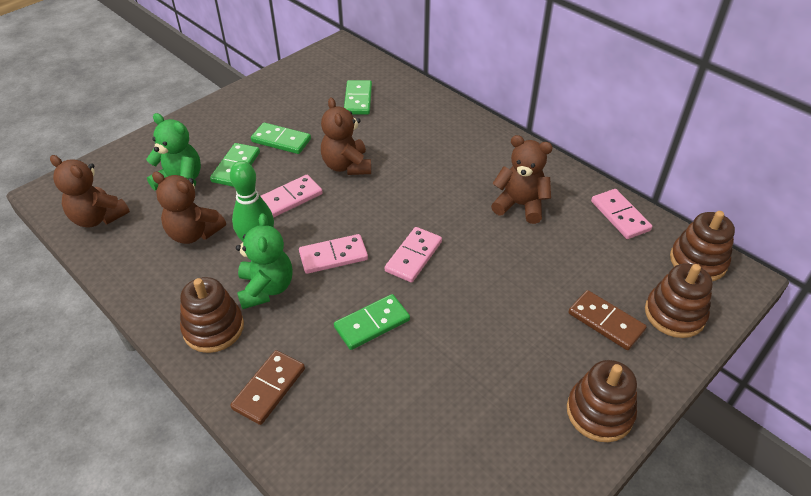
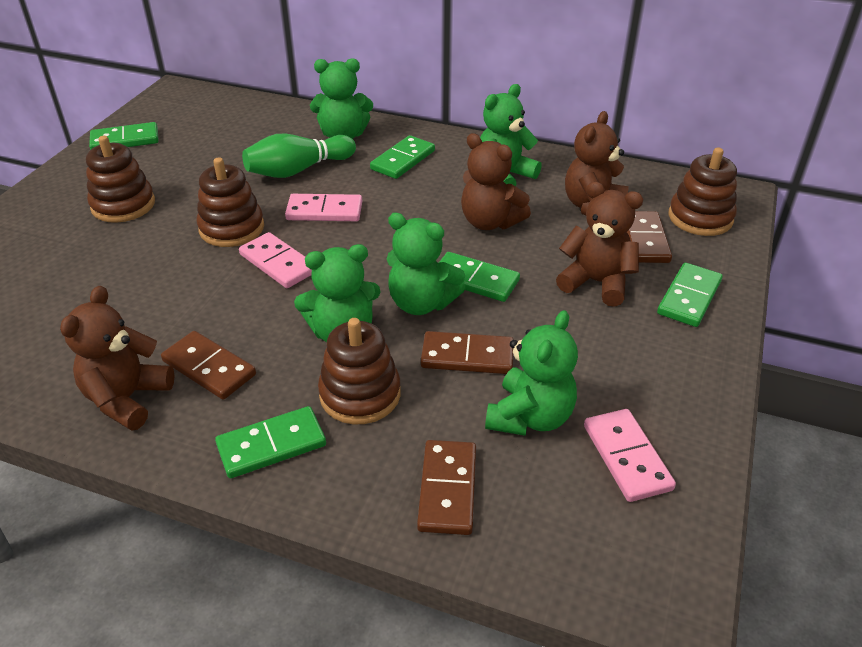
brown domino: 2 -> 4
green domino: 4 -> 5
green teddy bear: 2 -> 5
pink domino: 4 -> 3

